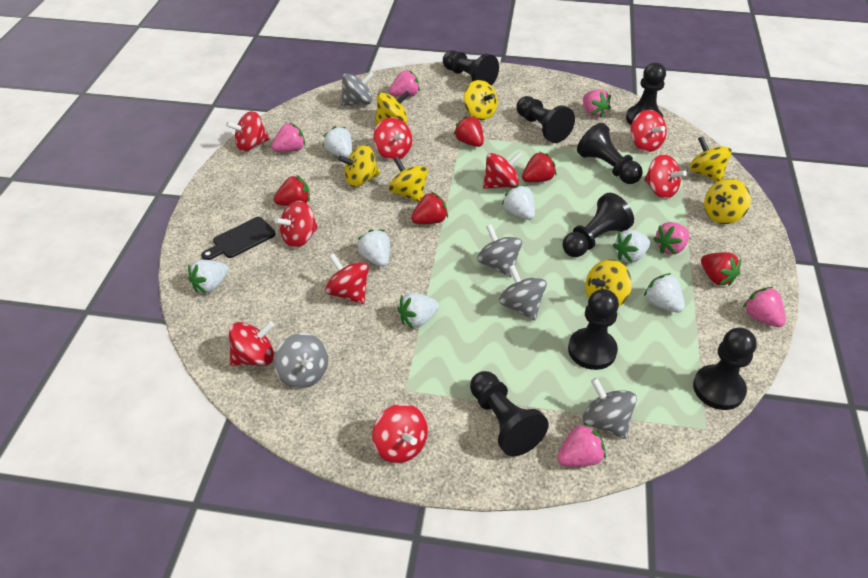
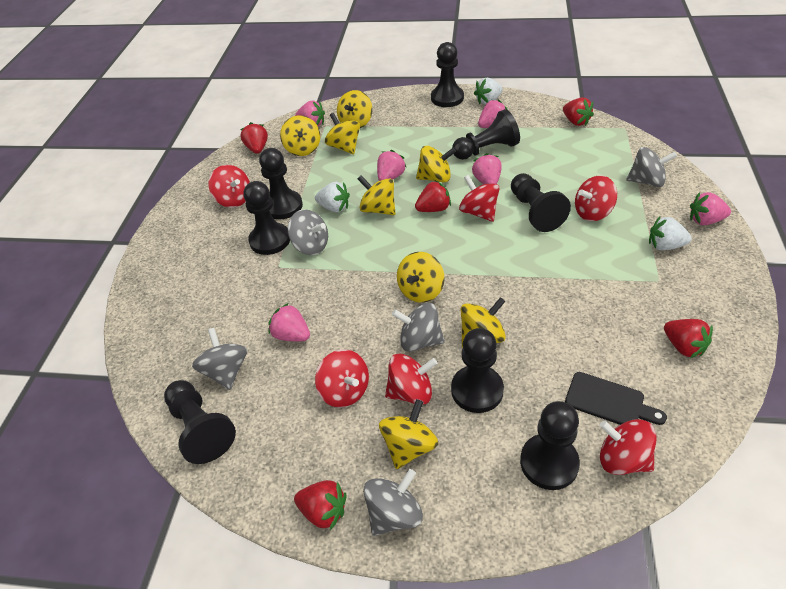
red spinning top: 9 -> 6
white strawberry: 7 -> 3
yellow spinning top: 7 -> 8

